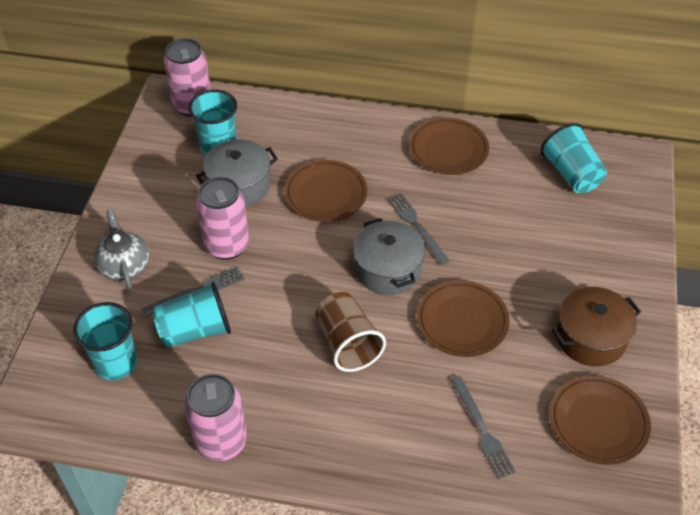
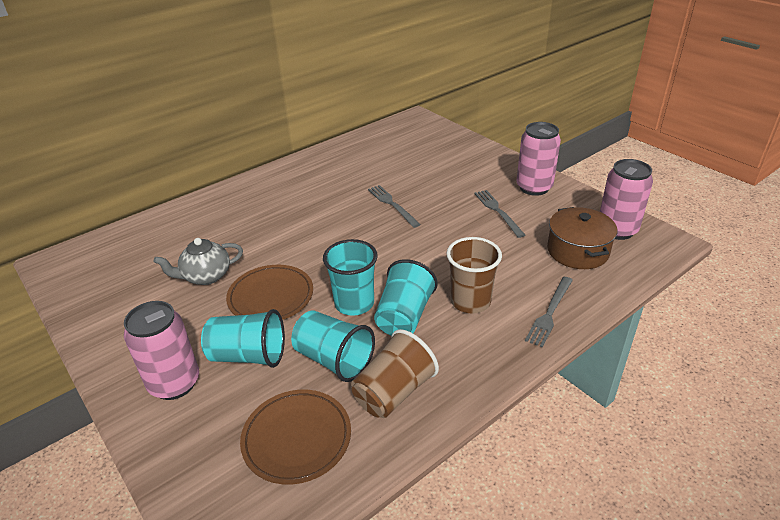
brown cup: 1 -> 2
brown plate: 4 -> 2
grey pot: 2 -> 0

